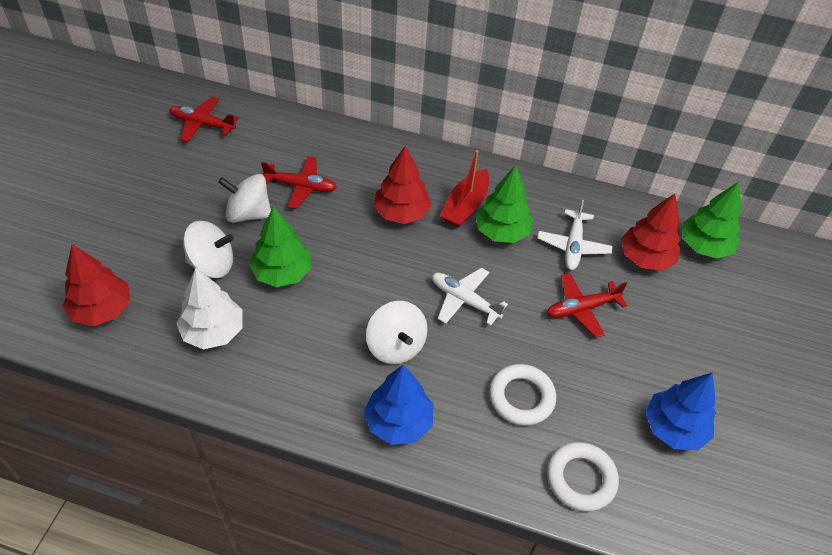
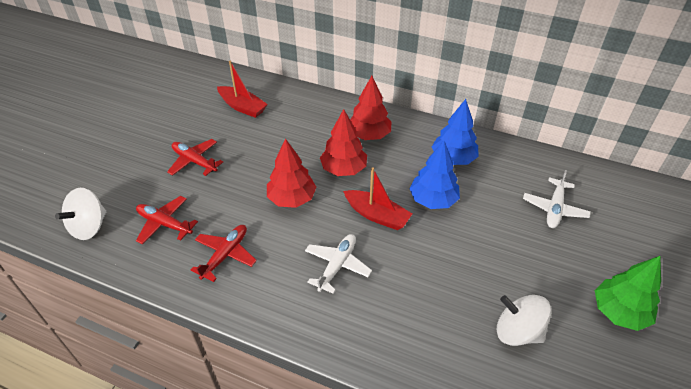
green tree: 3 -> 1
red boat: 1 -> 2
white ring: 2 -> 0
white spinning top: 3 -> 2
white tree: 1 -> 0

